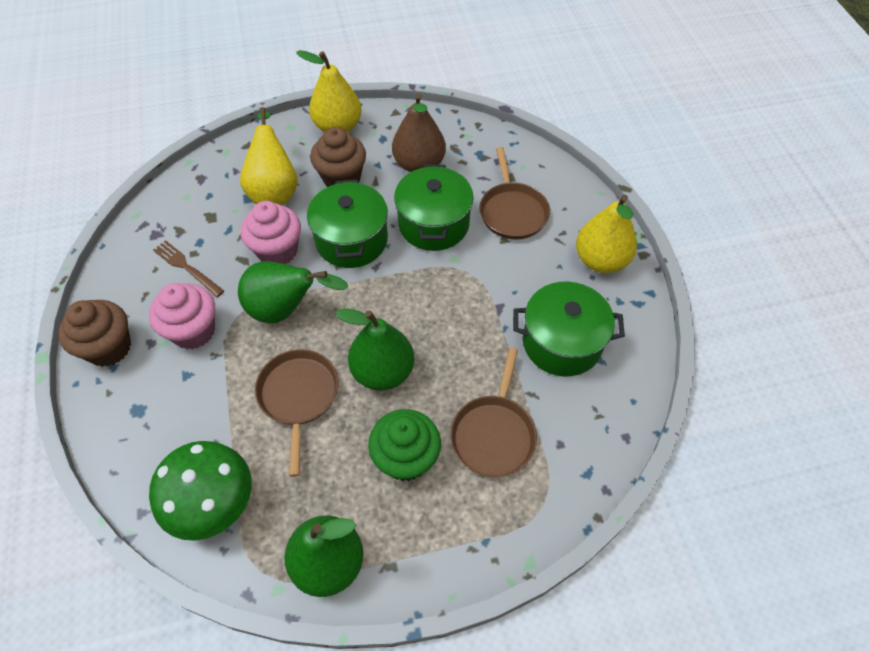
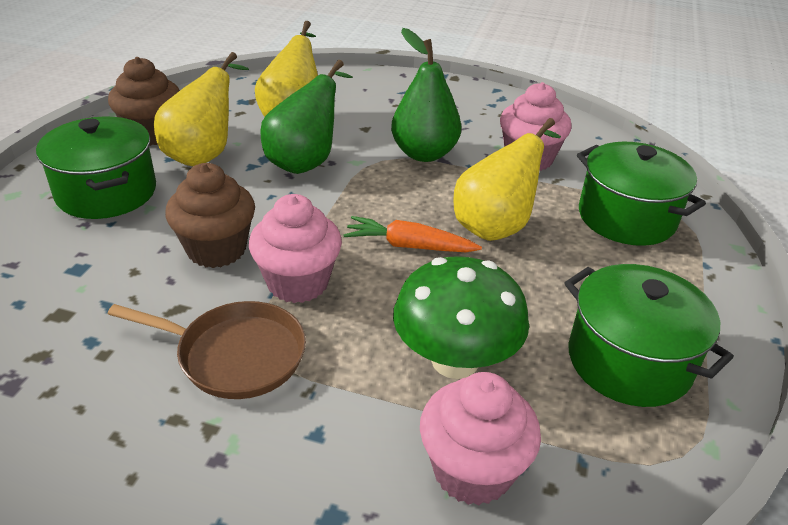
brown fork: 1 -> 0
brown pan: 3 -> 1
brown pear: 1 -> 0
green cupcake: 1 -> 0
green pear: 3 -> 2
orange carrot: 0 -> 1
pink cupcake: 2 -> 3

